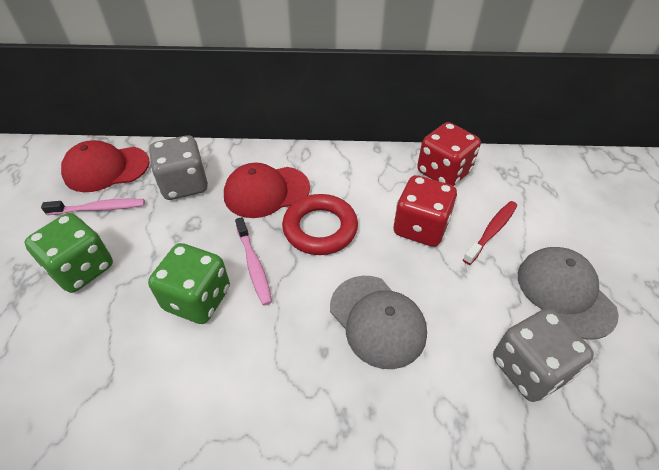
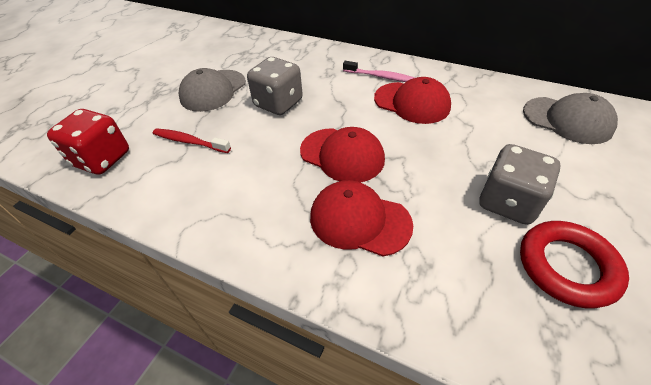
green dice: 2 -> 0
pink toothbrush: 2 -> 1
red cap: 2 -> 3
red dice: 2 -> 1

